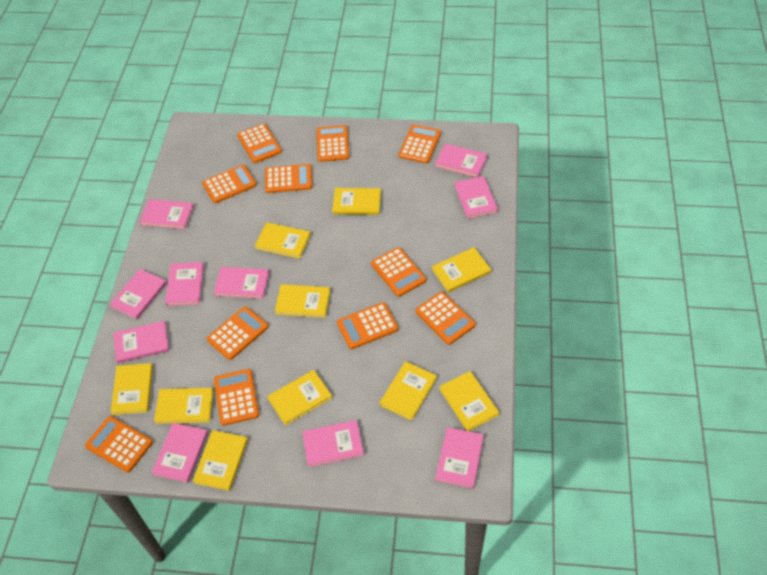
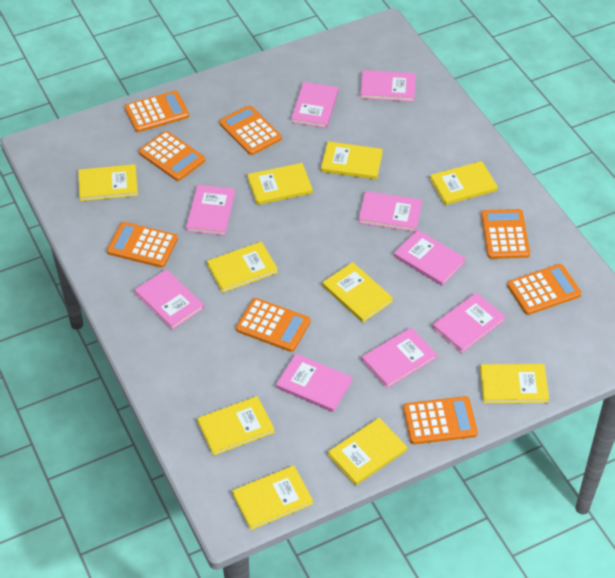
orange calculator: 11 -> 8
pink book: 10 -> 9

